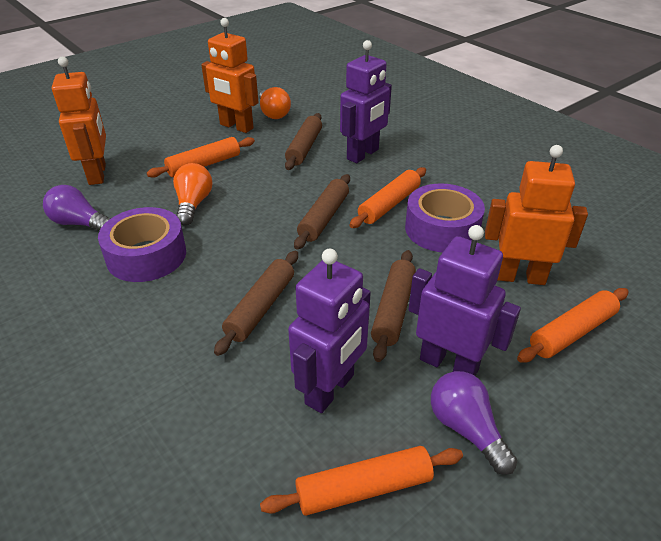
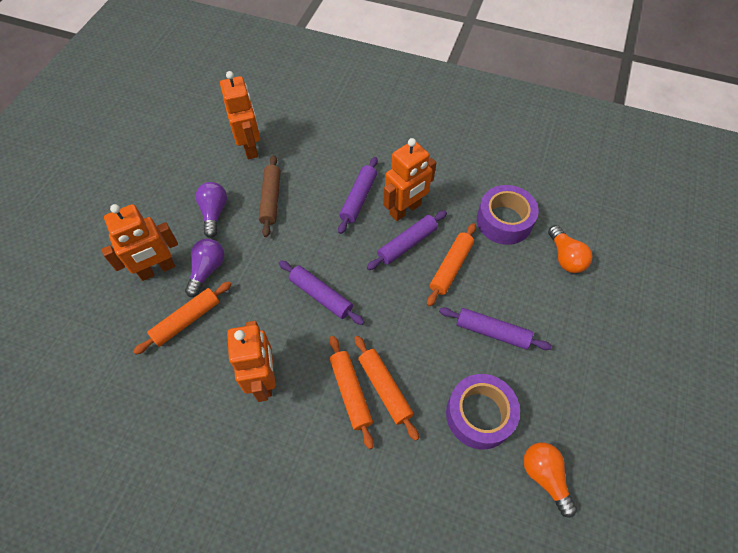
brown rolling pin: 4 -> 1
orange robot: 3 -> 4
purple robot: 3 -> 0
purple rolling pin: 0 -> 4

